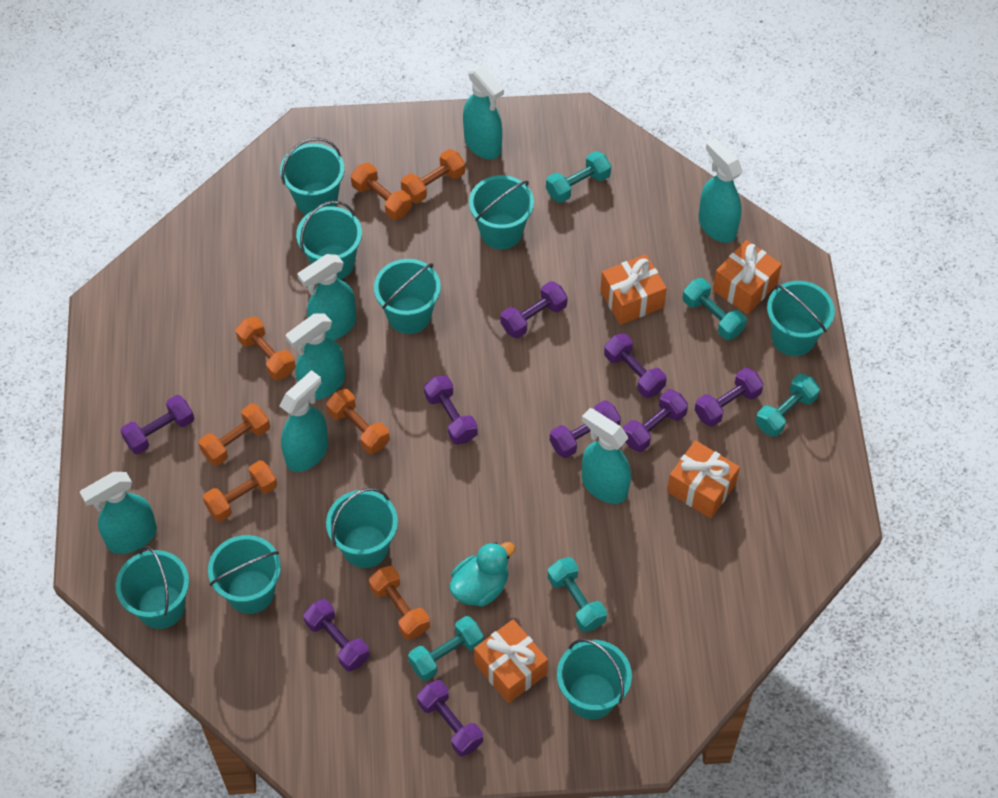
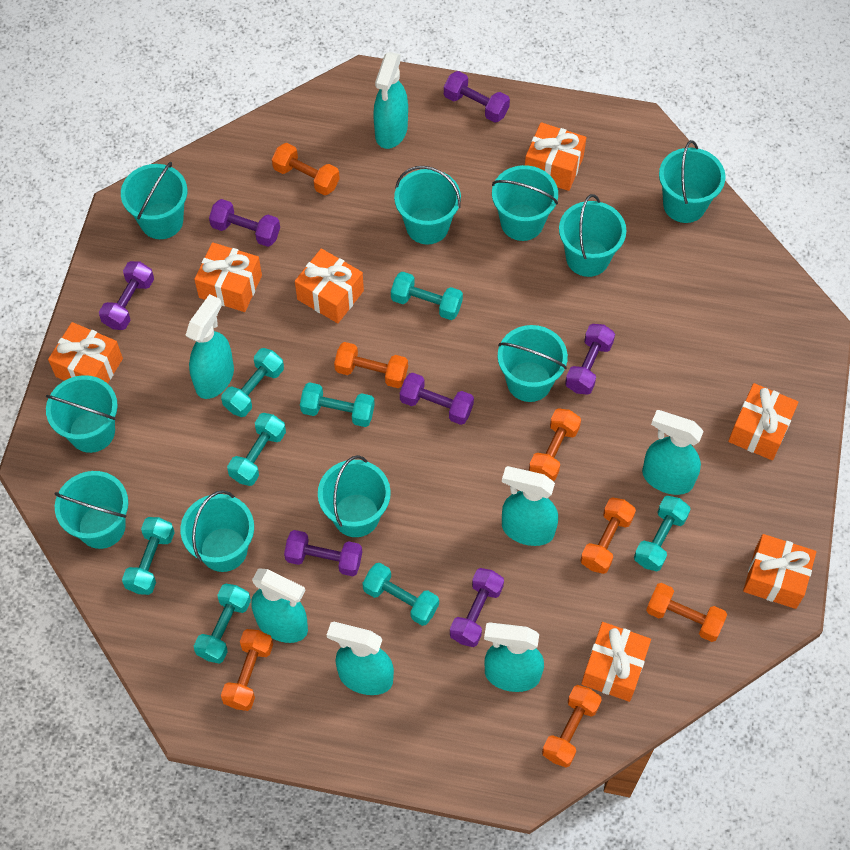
orange gift: 4 -> 7
purple dumbbell: 9 -> 7
turquoise bucket: 9 -> 10
turquoise duck: 1 -> 0
turquoise dumbbell: 5 -> 8

